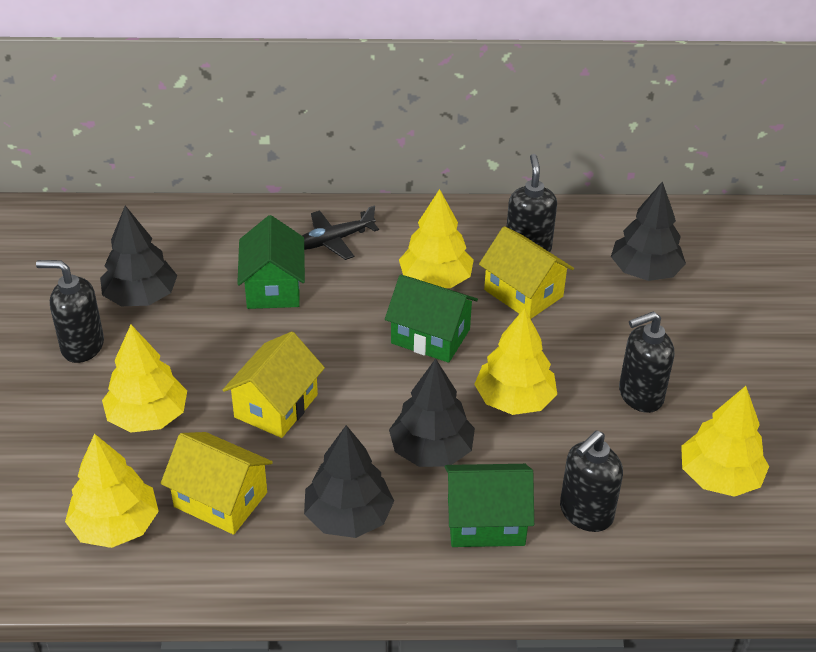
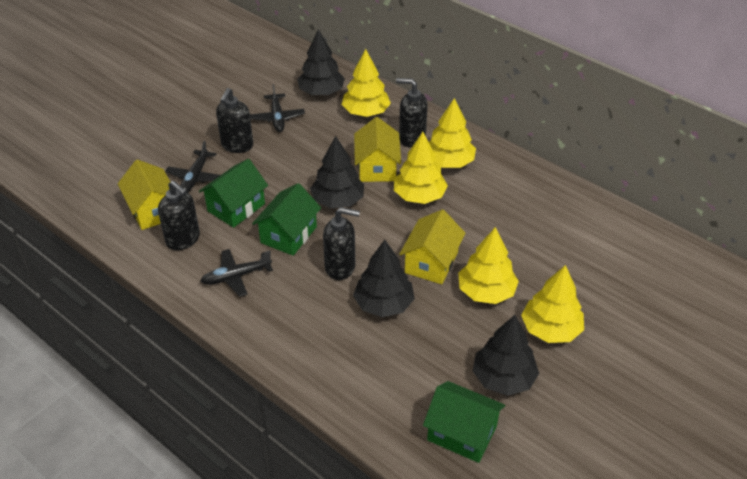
black plane: 1 -> 3

